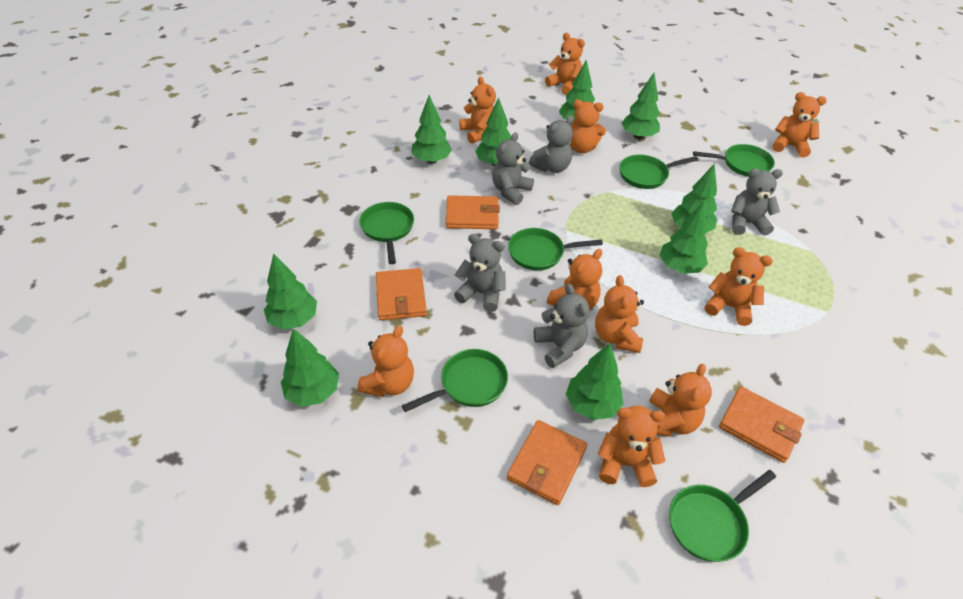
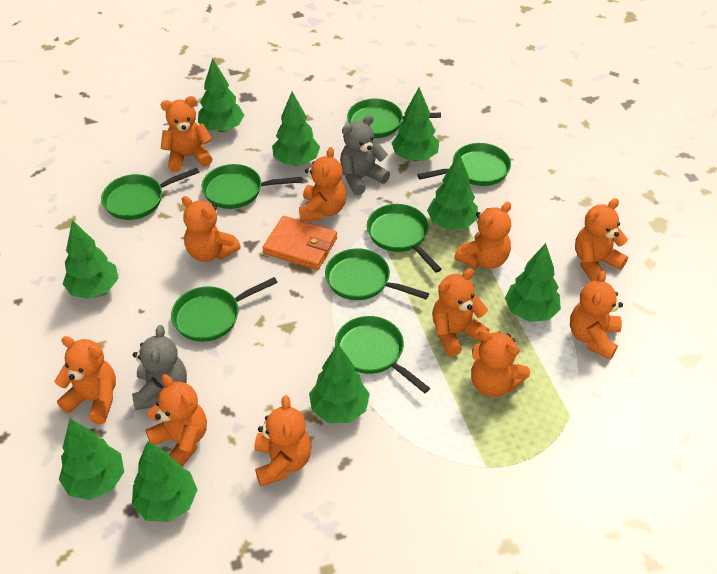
green pan: 6 -> 8
grey teddy bear: 5 -> 2
orange teddy bear: 10 -> 11
orange wallet: 4 -> 1

